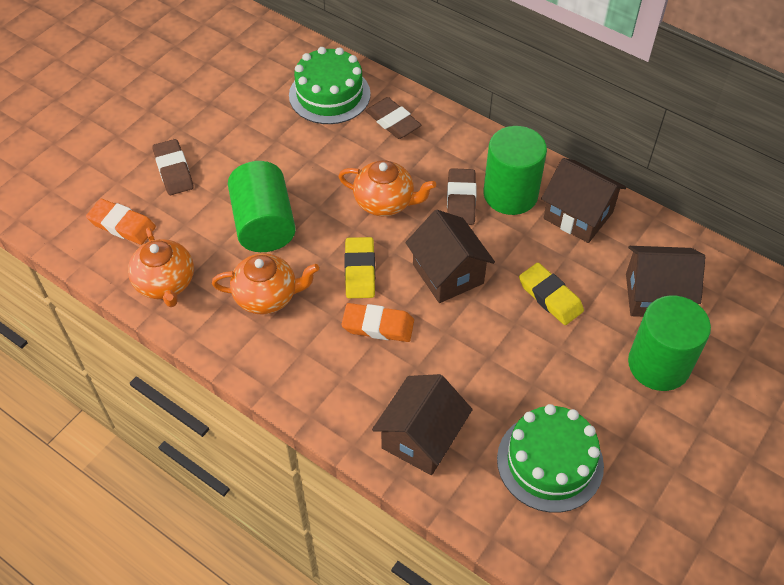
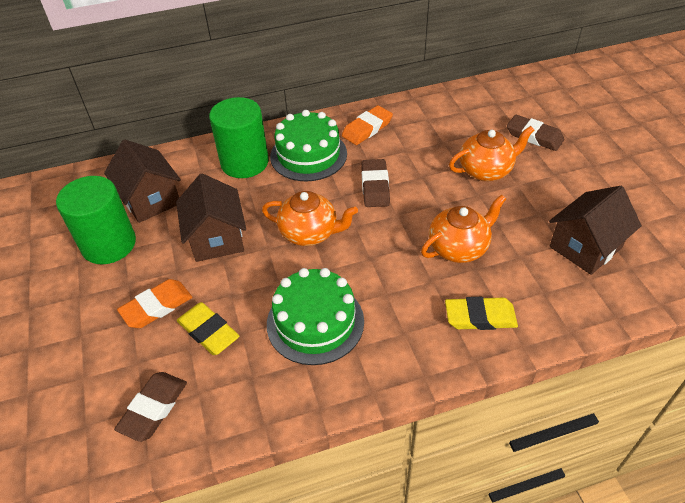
brown house: 4 -> 3
green cylinder: 3 -> 2

